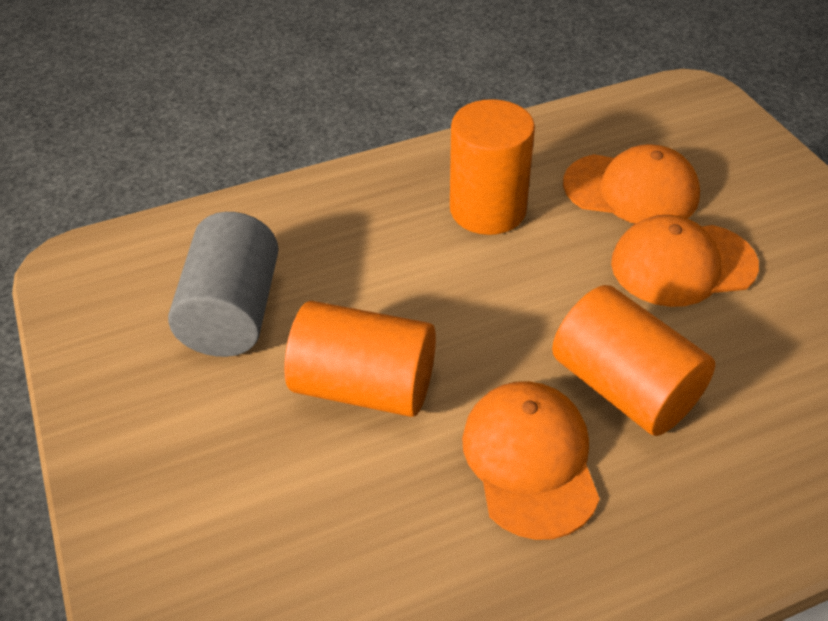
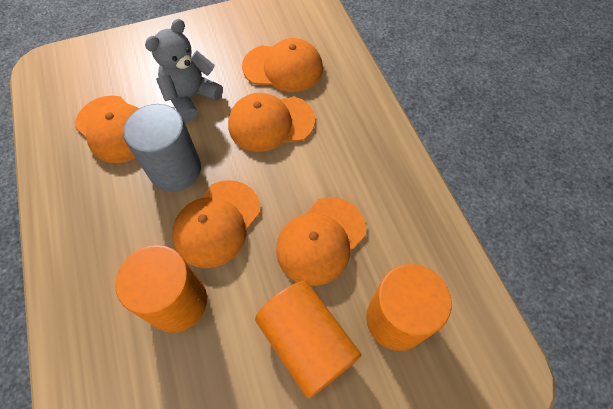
grey teddy bear: 0 -> 1
orange cap: 3 -> 5

